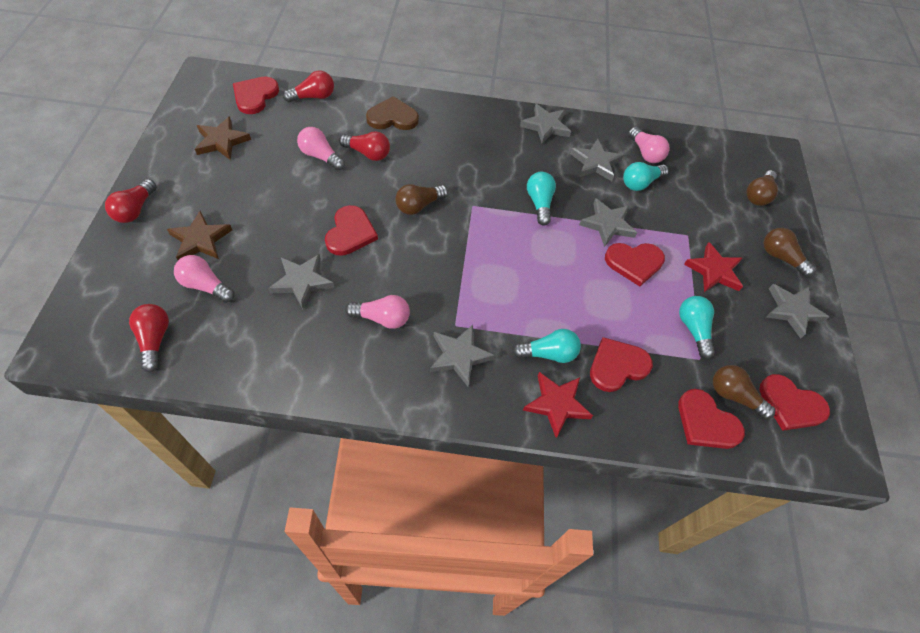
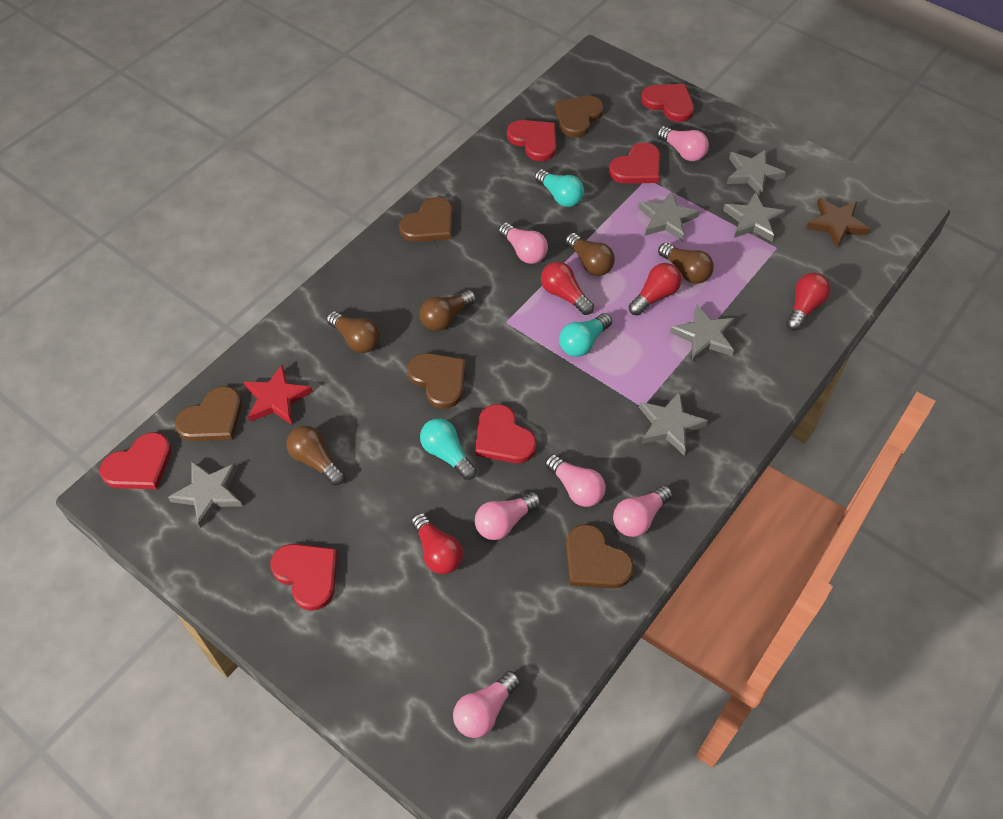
brown heart: 1 -> 5
brown light bulb: 4 -> 5
brown star: 2 -> 1
pink light bulb: 4 -> 6
red star: 2 -> 1
turquoise light bulb: 4 -> 3

